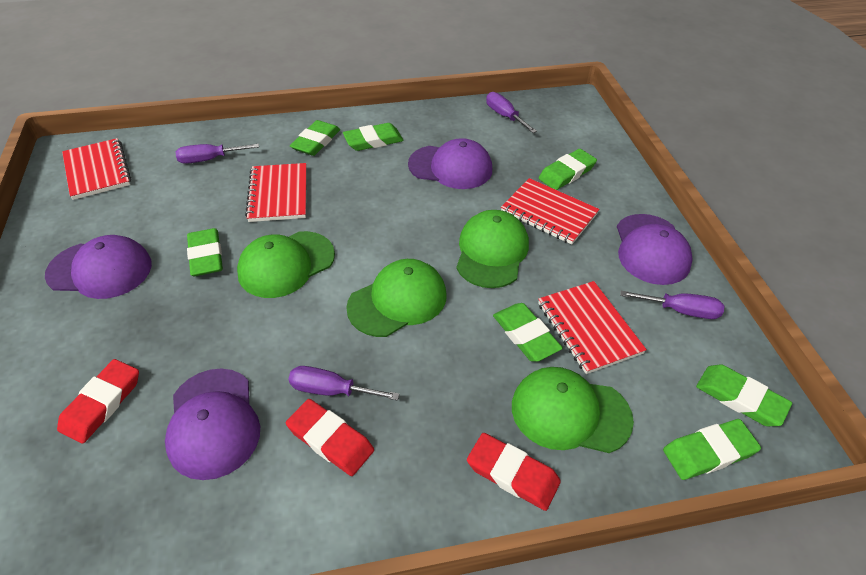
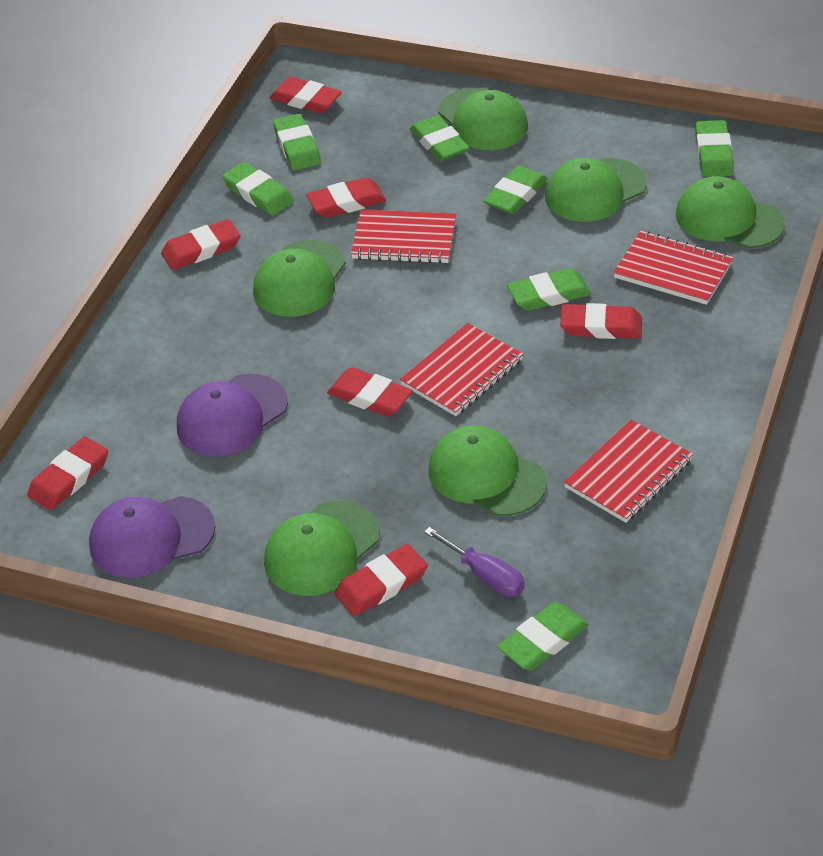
green cap: 4 -> 6
purple cap: 4 -> 2
purple screwdriver: 4 -> 1
red eraser: 3 -> 7

